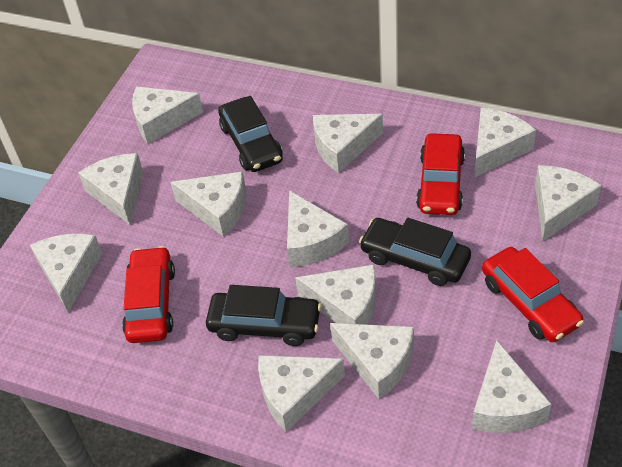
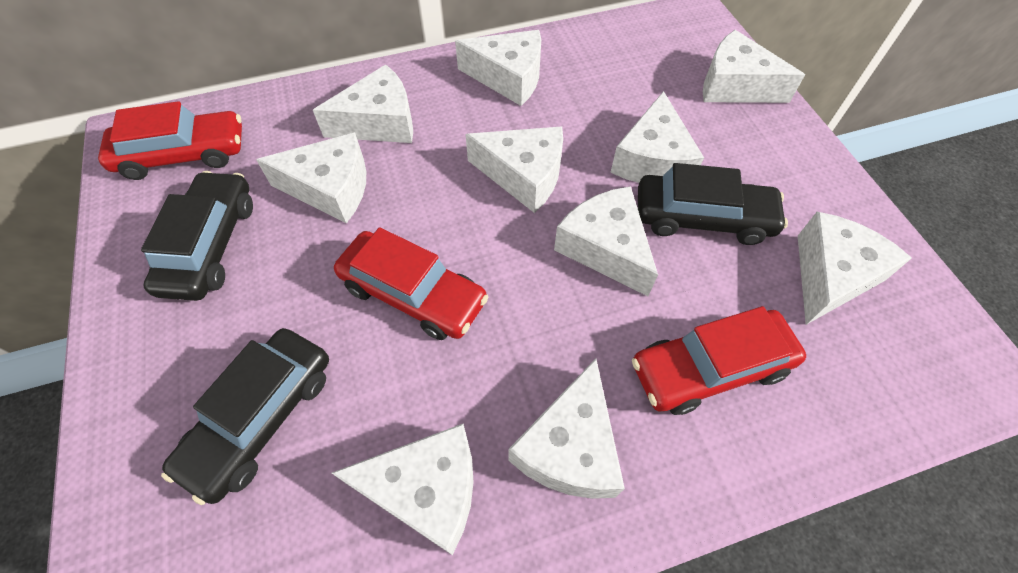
white cheese: 12 -> 10

